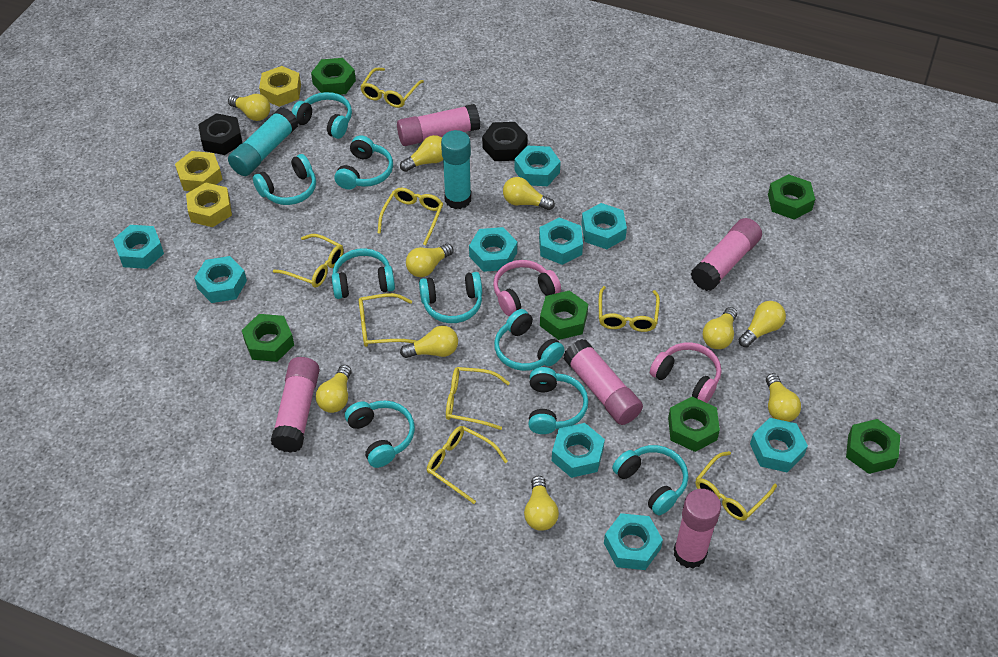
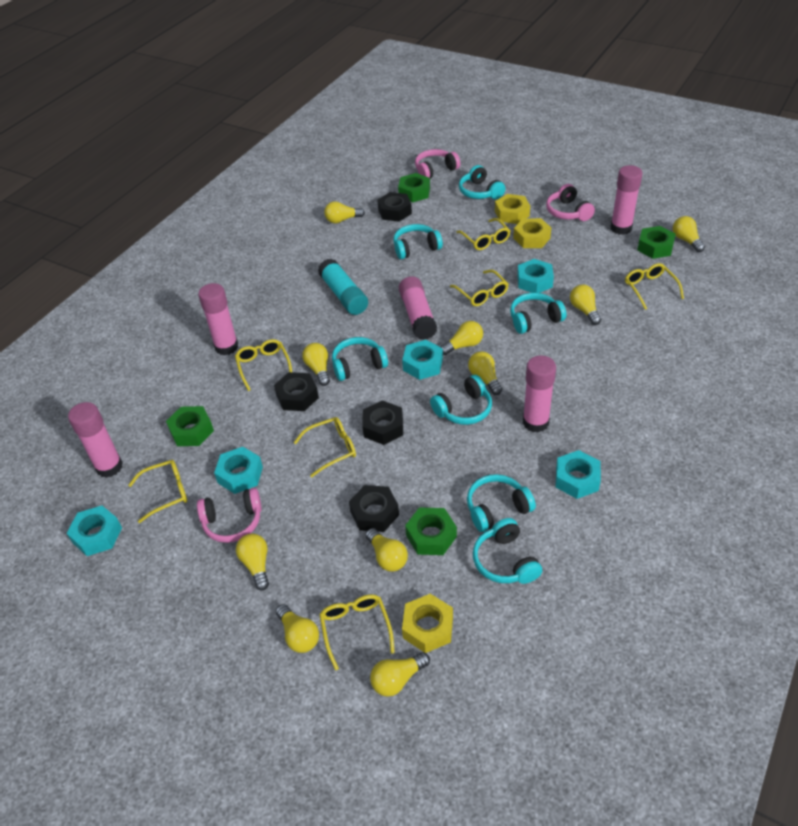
black nut: 2 -> 4
green nut: 6 -> 4
pink headphones: 2 -> 3
turquoise glue stick: 2 -> 1
turquoise headphones: 9 -> 7
turquoise nut: 9 -> 5
yellow glasses: 8 -> 7

